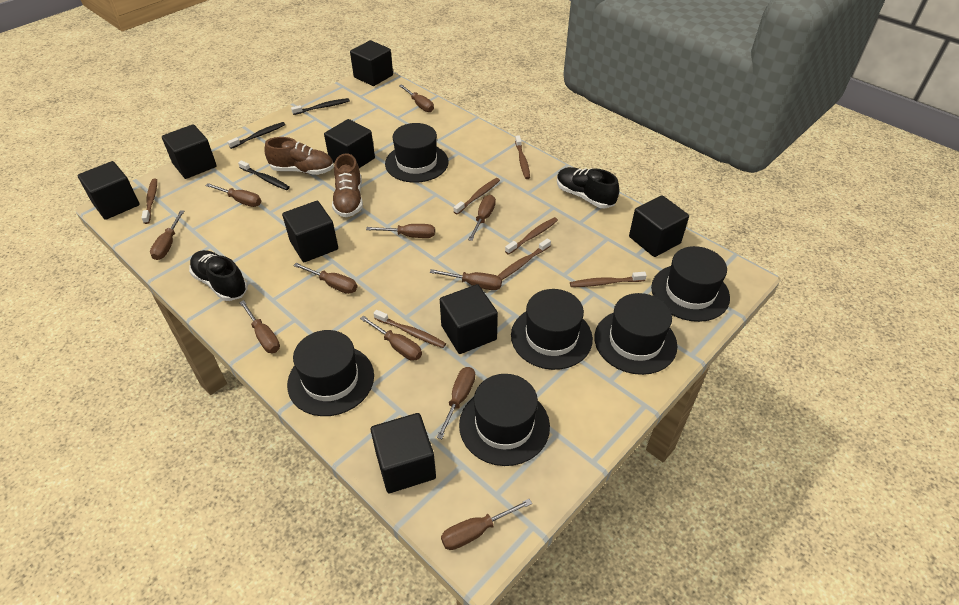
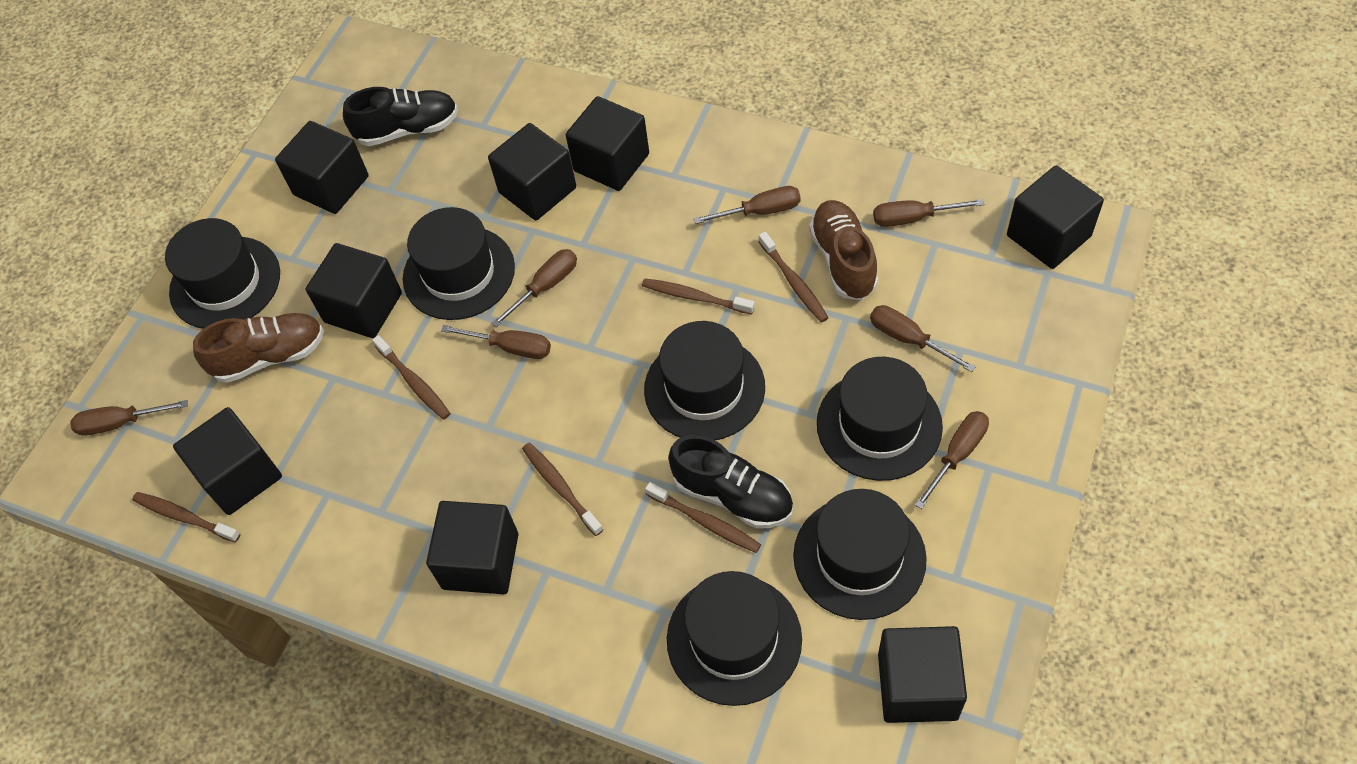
black toothbrush: 3 -> 0
brown screwdriver: 11 -> 7
brown toothbrush: 7 -> 6

